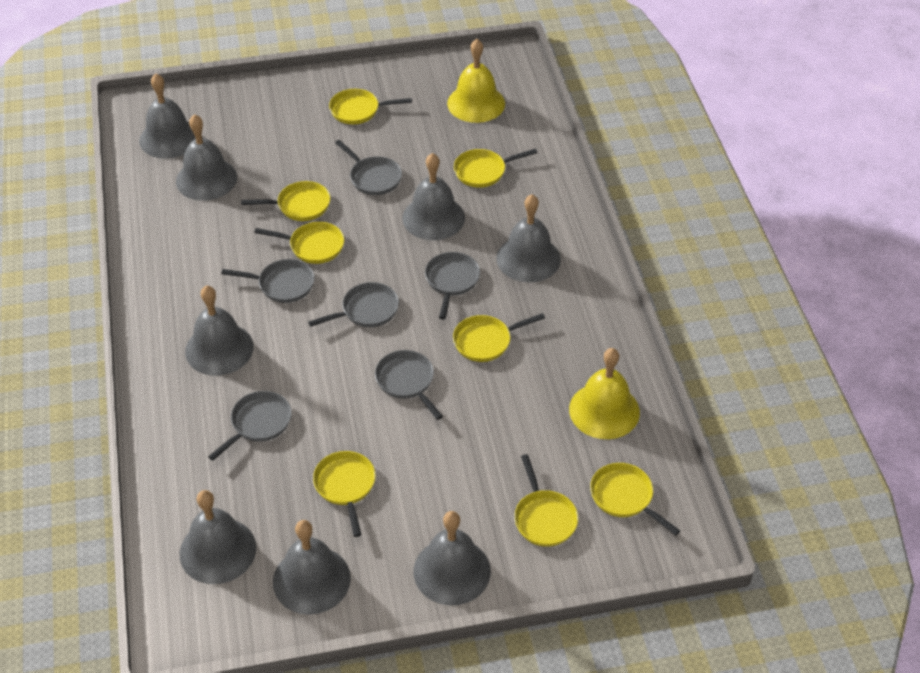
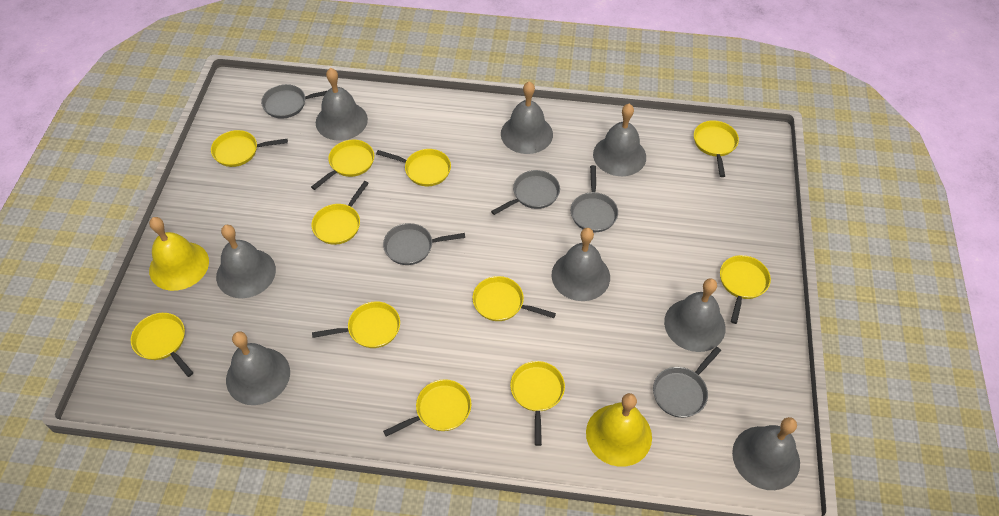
grey pan: 6 -> 5
yellow pan: 8 -> 11

